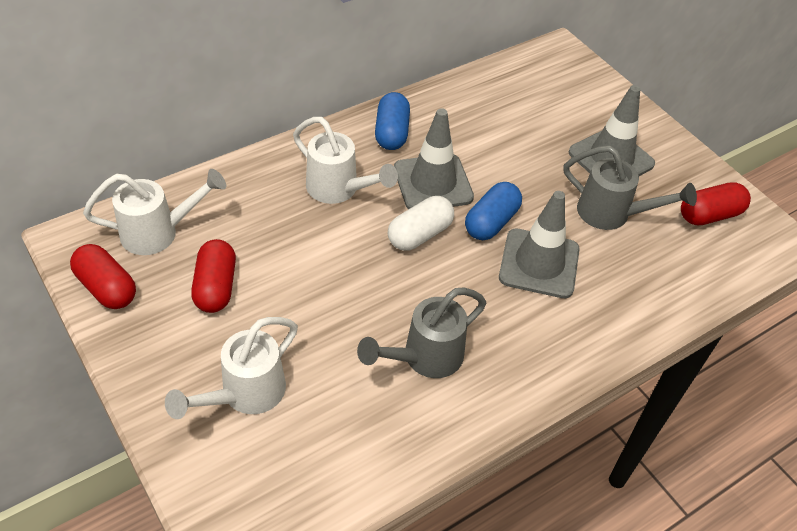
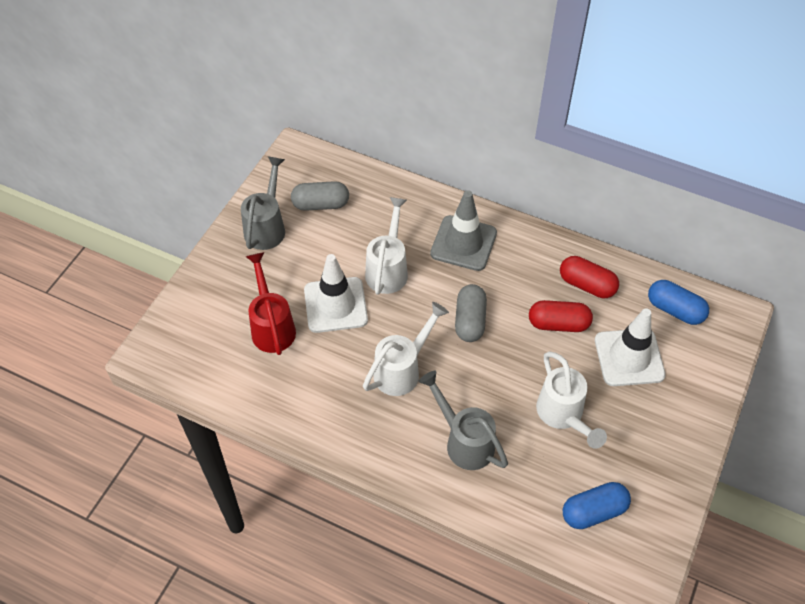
grey capsule: 0 -> 2
grey traffic cone: 3 -> 1
red capsule: 3 -> 2
red watering can: 0 -> 1
white capsule: 1 -> 0
white traffic cone: 0 -> 2

